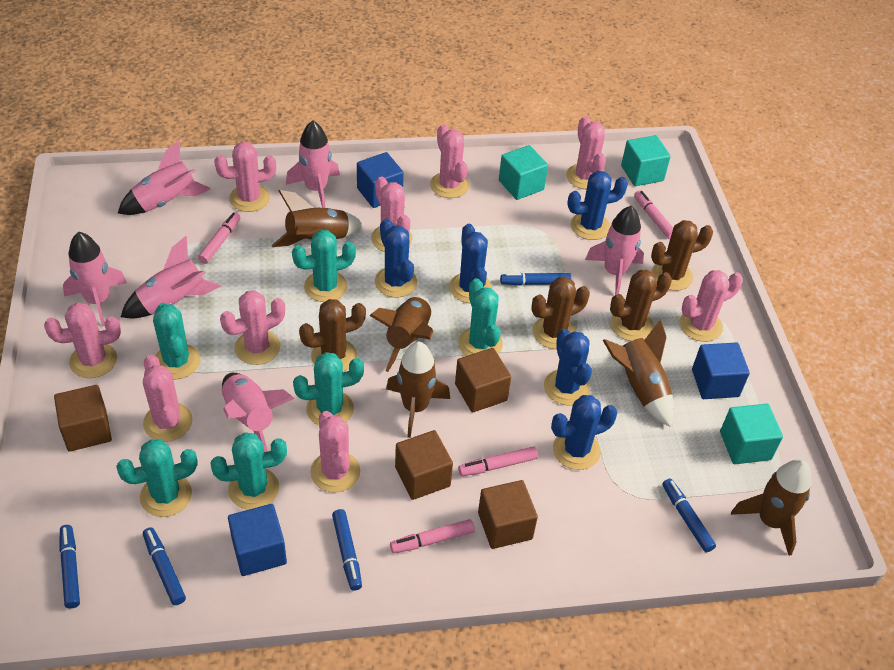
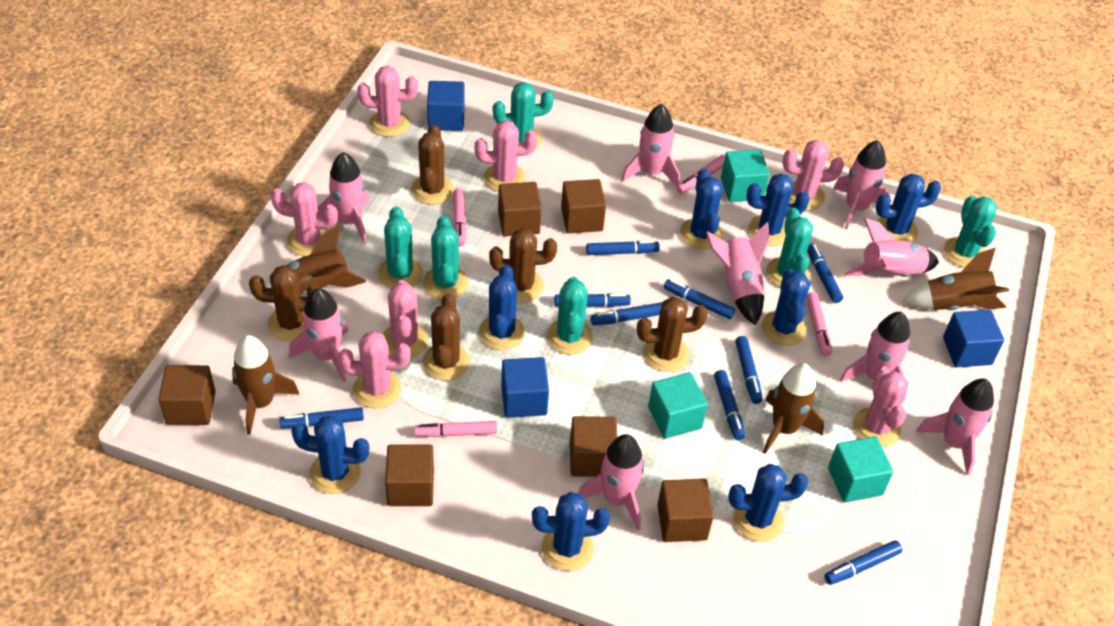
blue cactus: 5 -> 8
blue marker: 5 -> 9
brown cactus: 4 -> 5
brown cube: 4 -> 6
brown rocket: 5 -> 4
pink cactus: 9 -> 7
pink rocket: 6 -> 9

